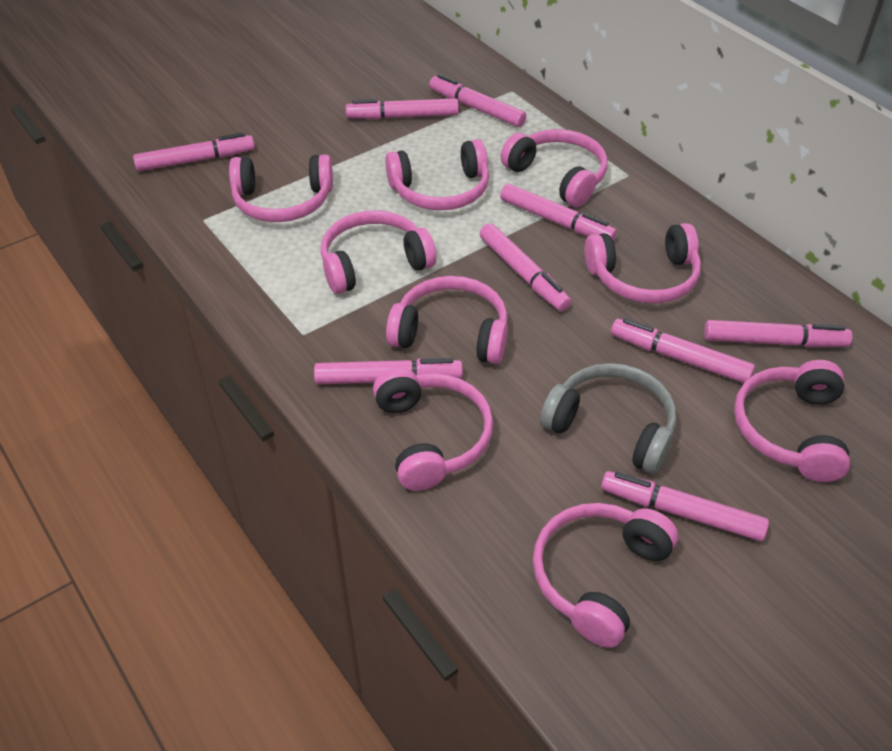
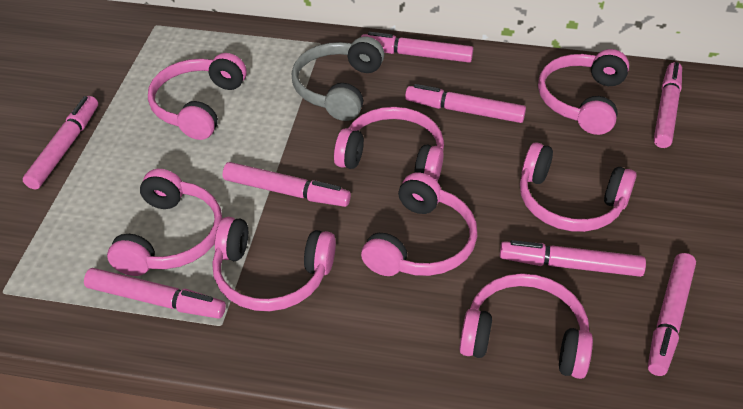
pink headphones: 9 -> 8
pink marker: 9 -> 8

